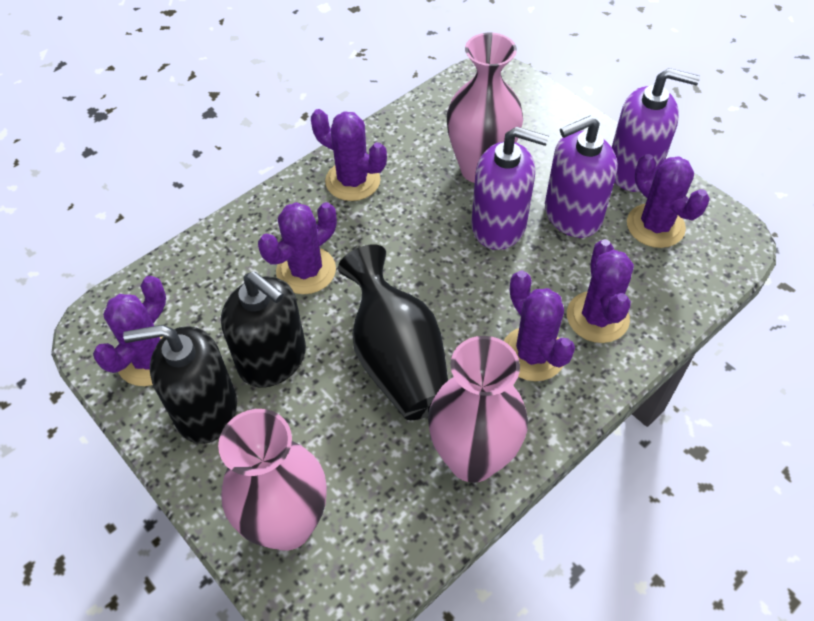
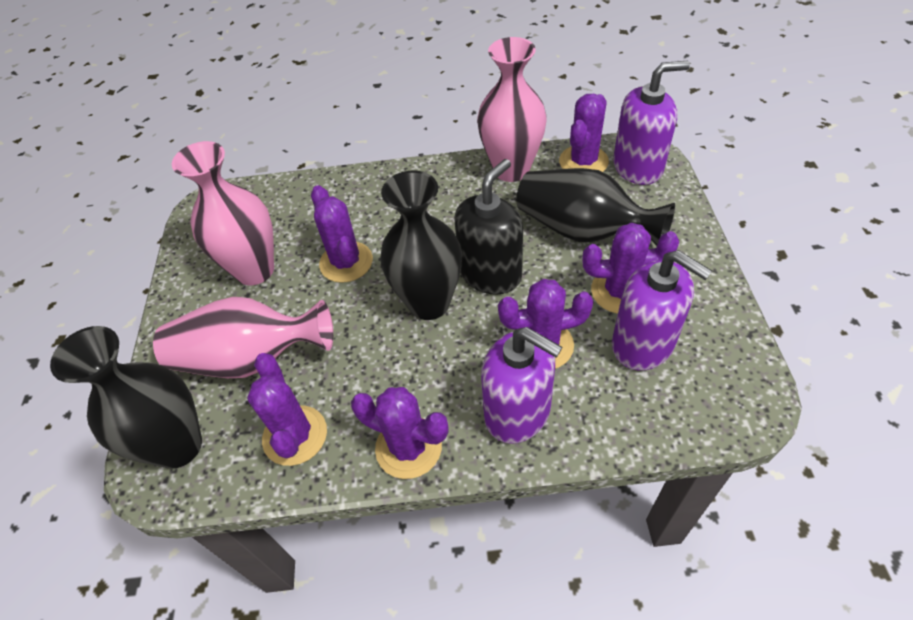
black soap dispenser: 2 -> 1
black vase: 1 -> 3

